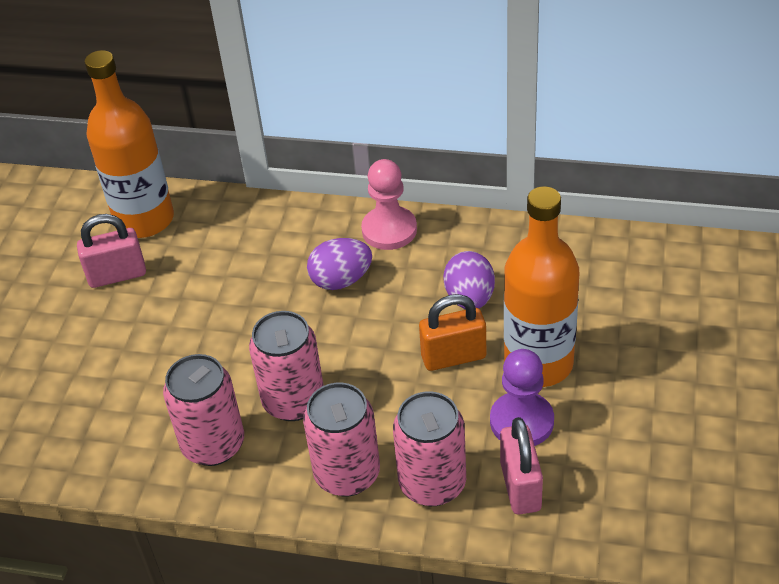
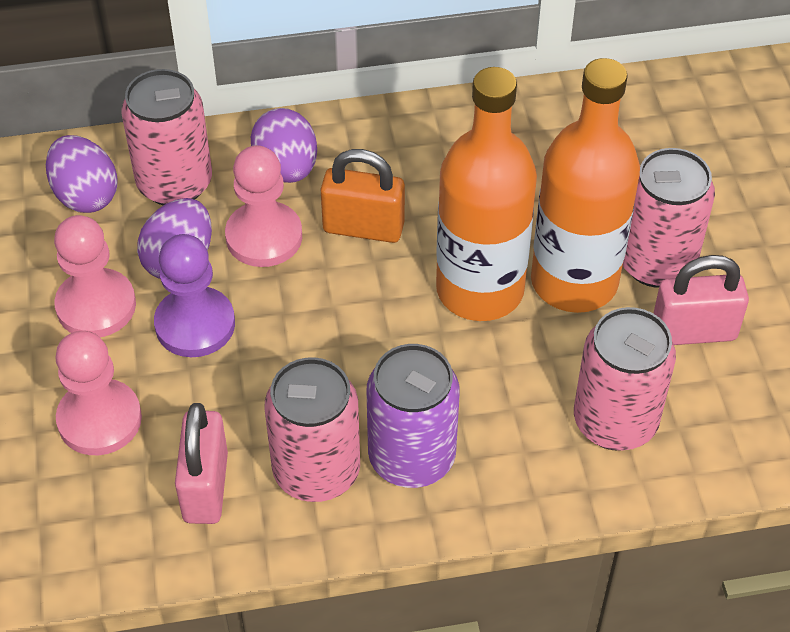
pink pawn: 1 -> 3
purple can: 0 -> 1
purple egg: 2 -> 3

